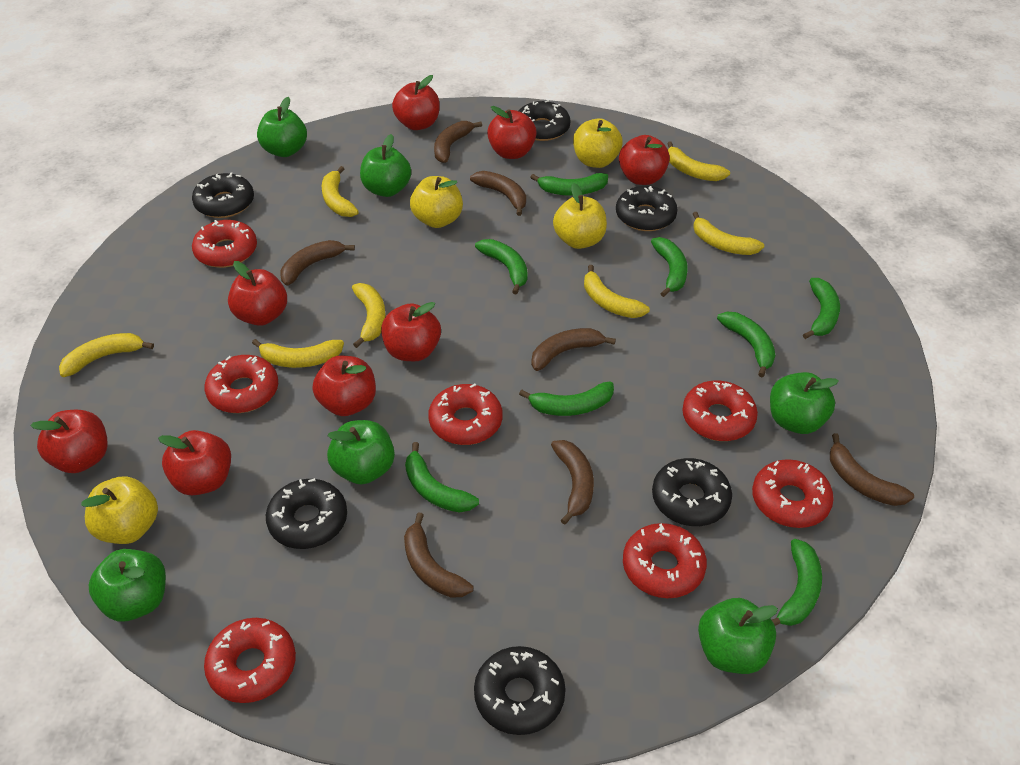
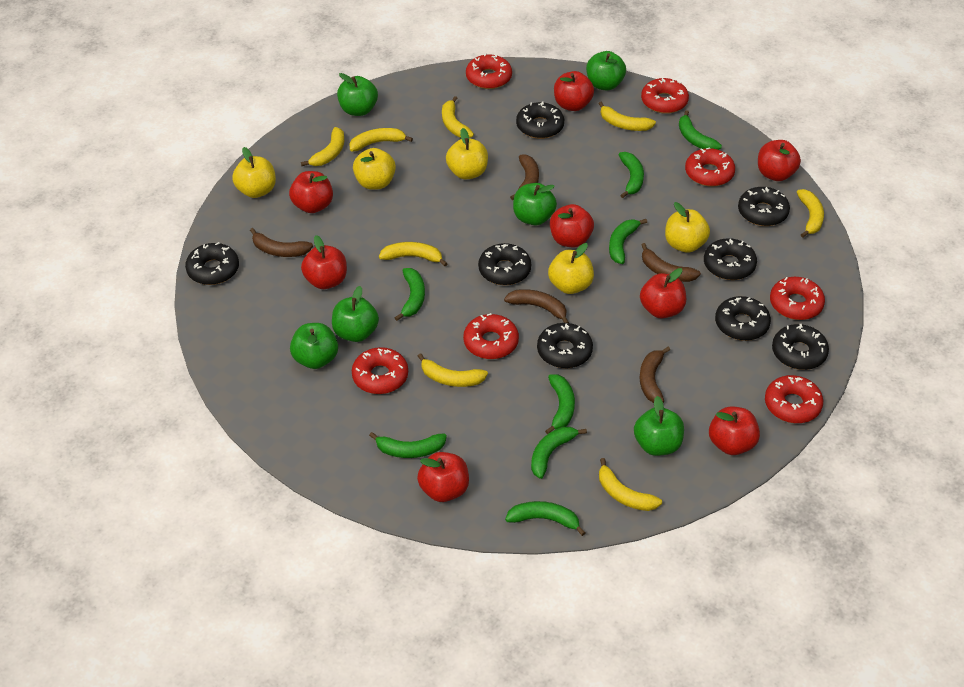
black donut: 6 -> 8
brown banana: 7 -> 5
yellow apple: 4 -> 5
yellow banana: 7 -> 8

